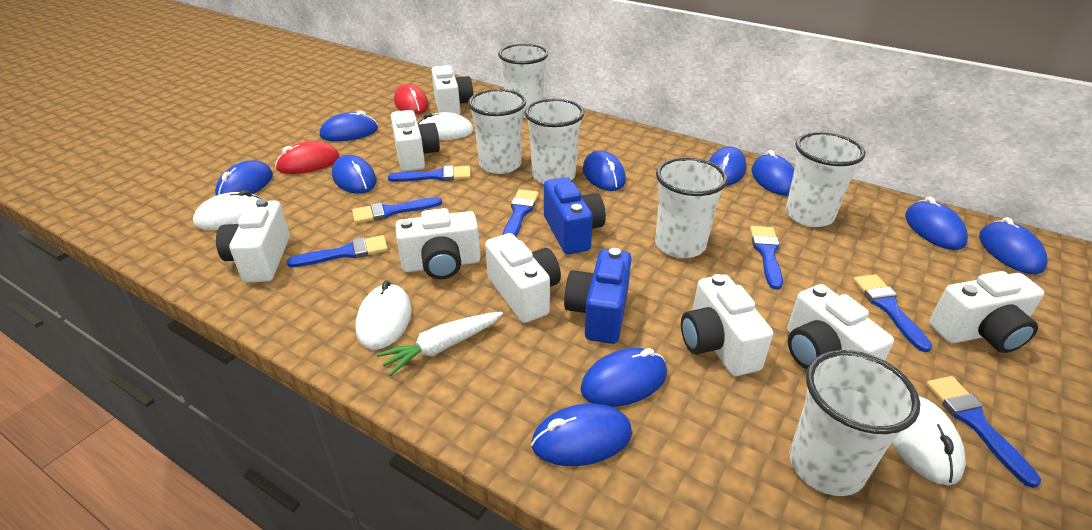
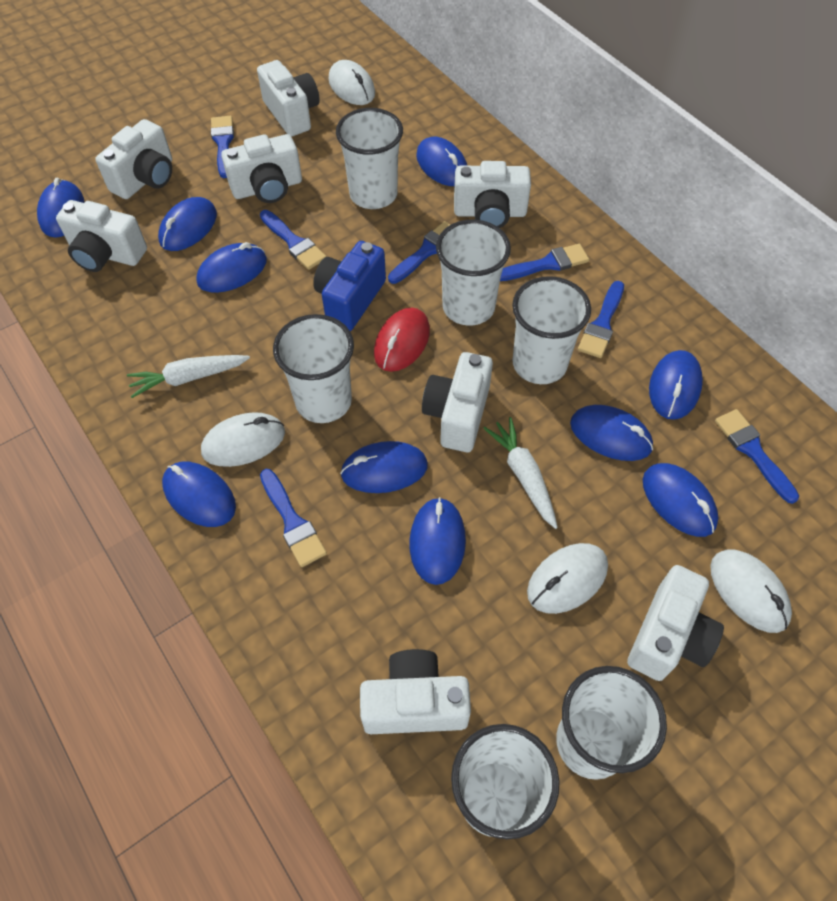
blue camera: 2 -> 1
red mouse: 2 -> 1
white carrot: 1 -> 2

